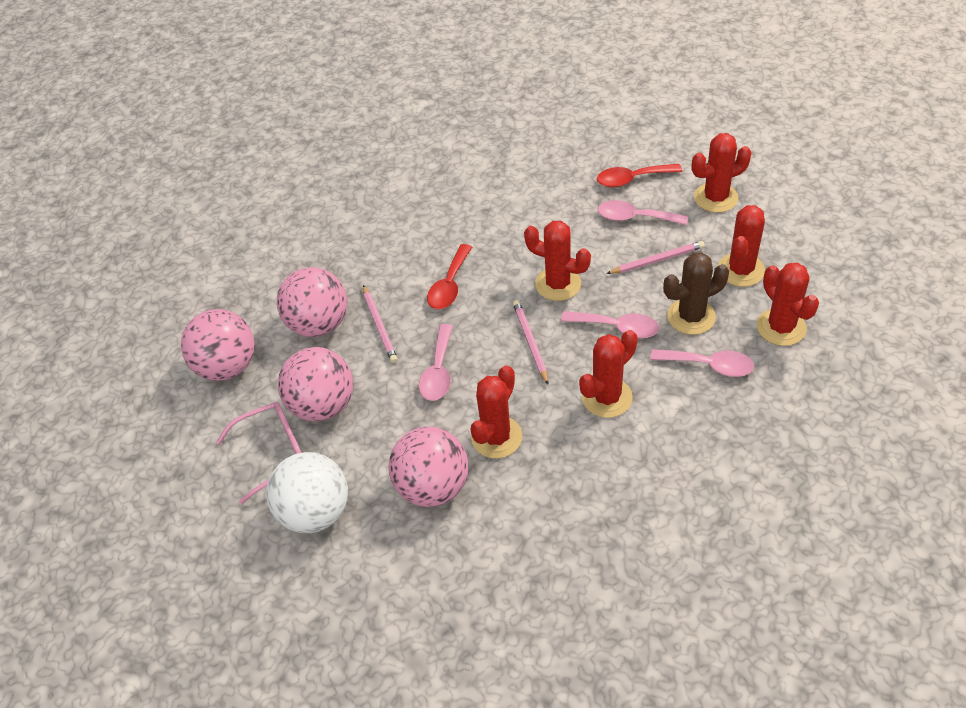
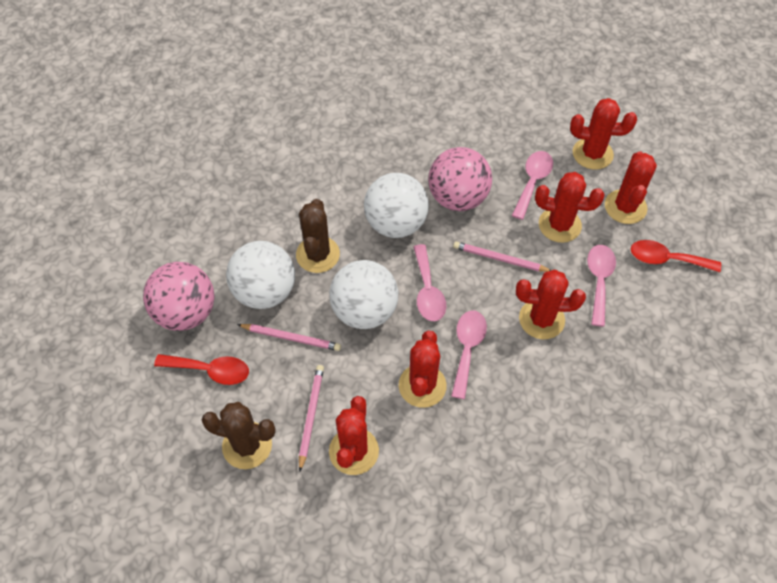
brown cactus: 1 -> 2
pink ball: 4 -> 2
pink glasses: 1 -> 0
white ball: 1 -> 3

